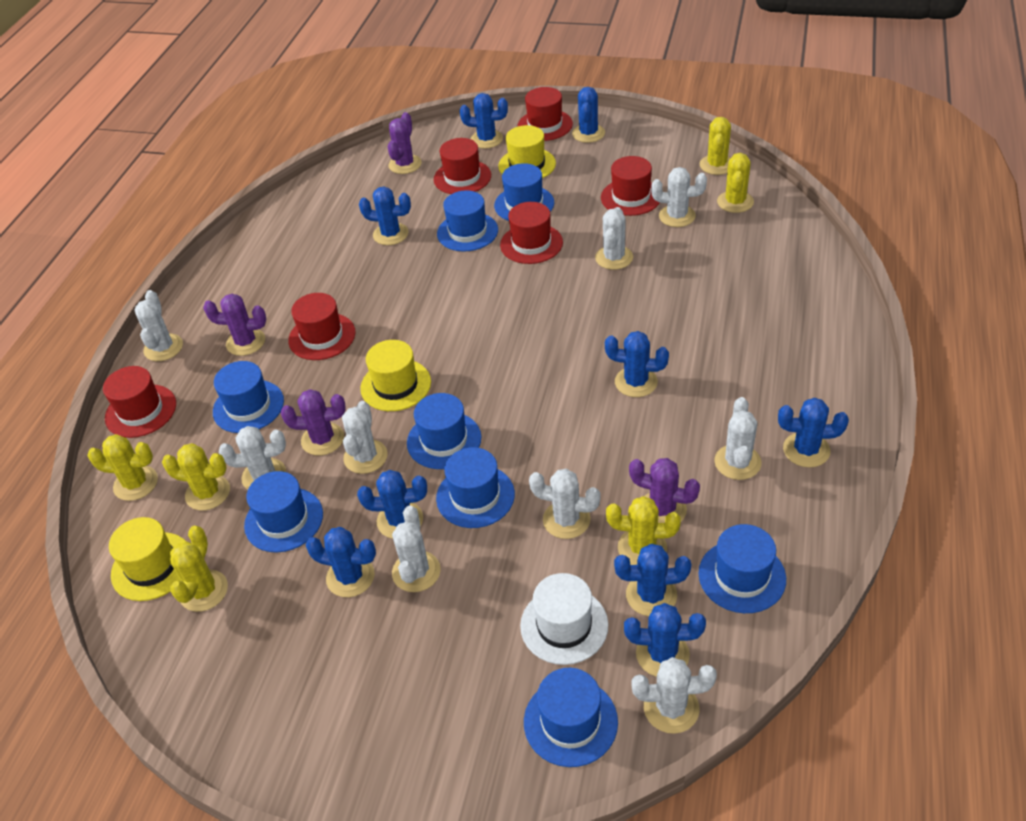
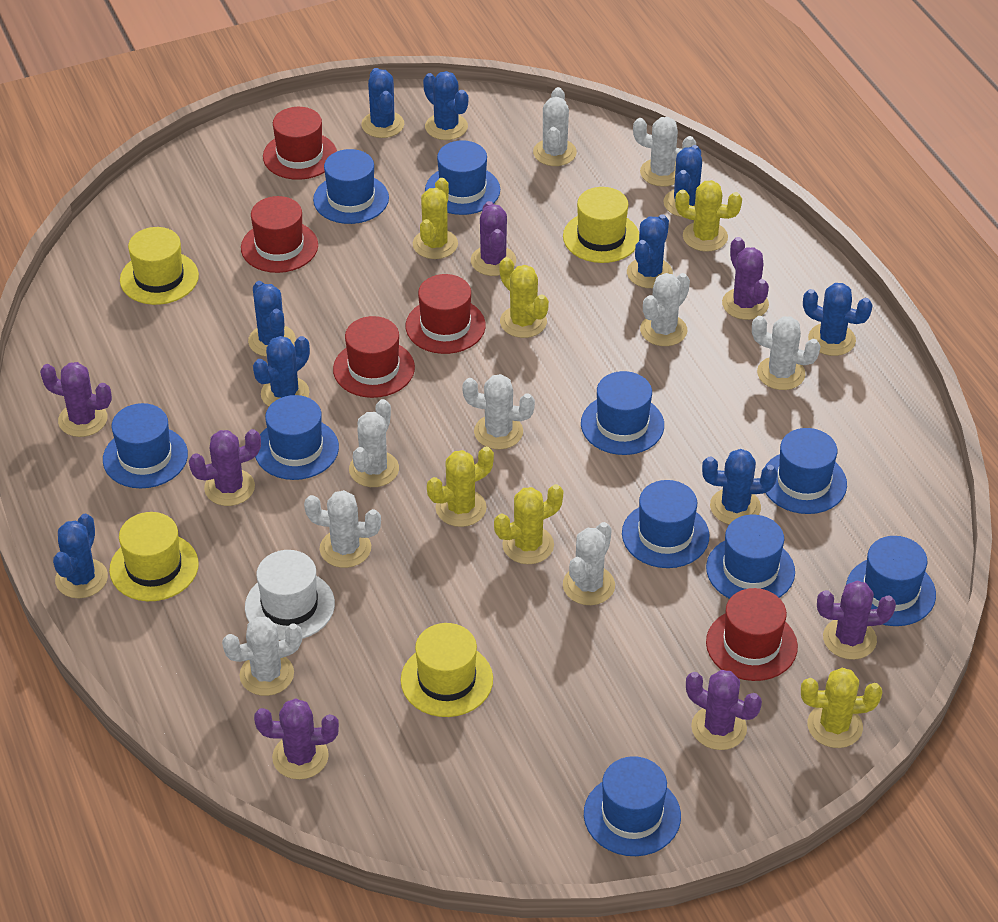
blue hat: 8 -> 10
purple cactus: 4 -> 7
red hat: 6 -> 5
yellow hat: 3 -> 4

